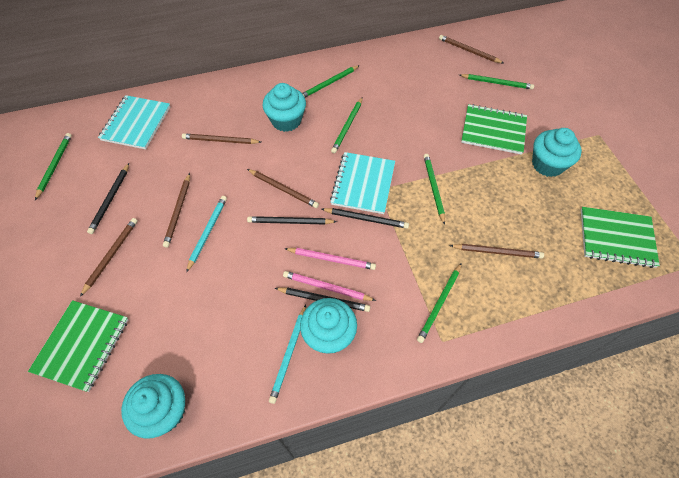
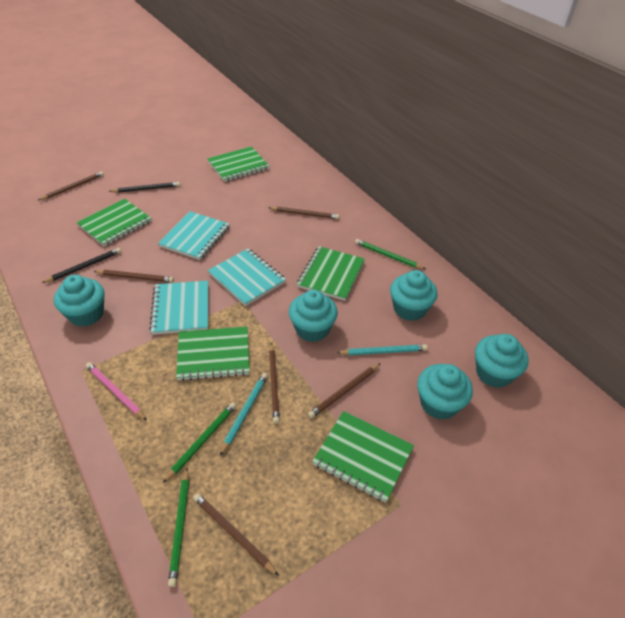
black pencil: 4 -> 2
green notebook: 3 -> 5
green pencil: 6 -> 3
pink pencil: 2 -> 1
turquoise cupcake: 4 -> 5
turquoise notebook: 2 -> 3

